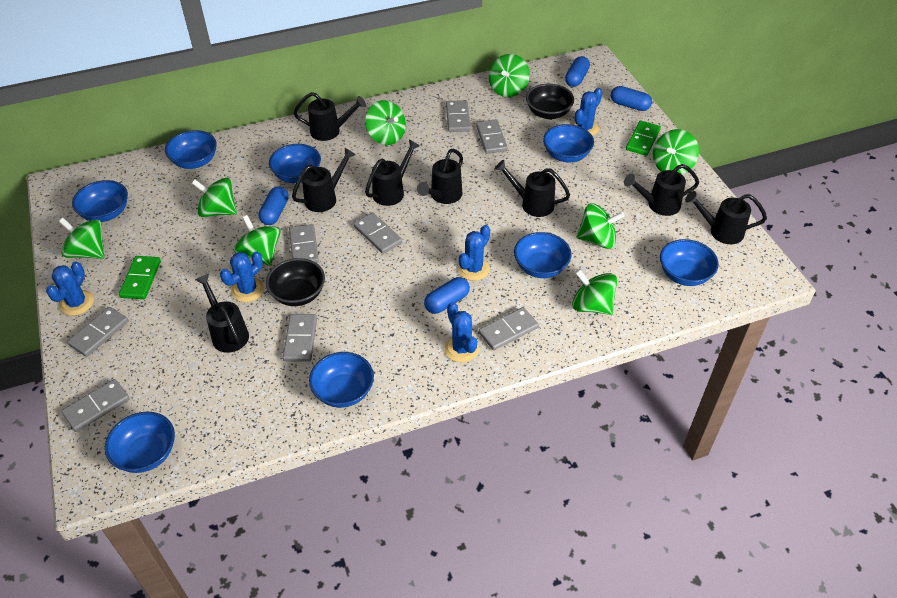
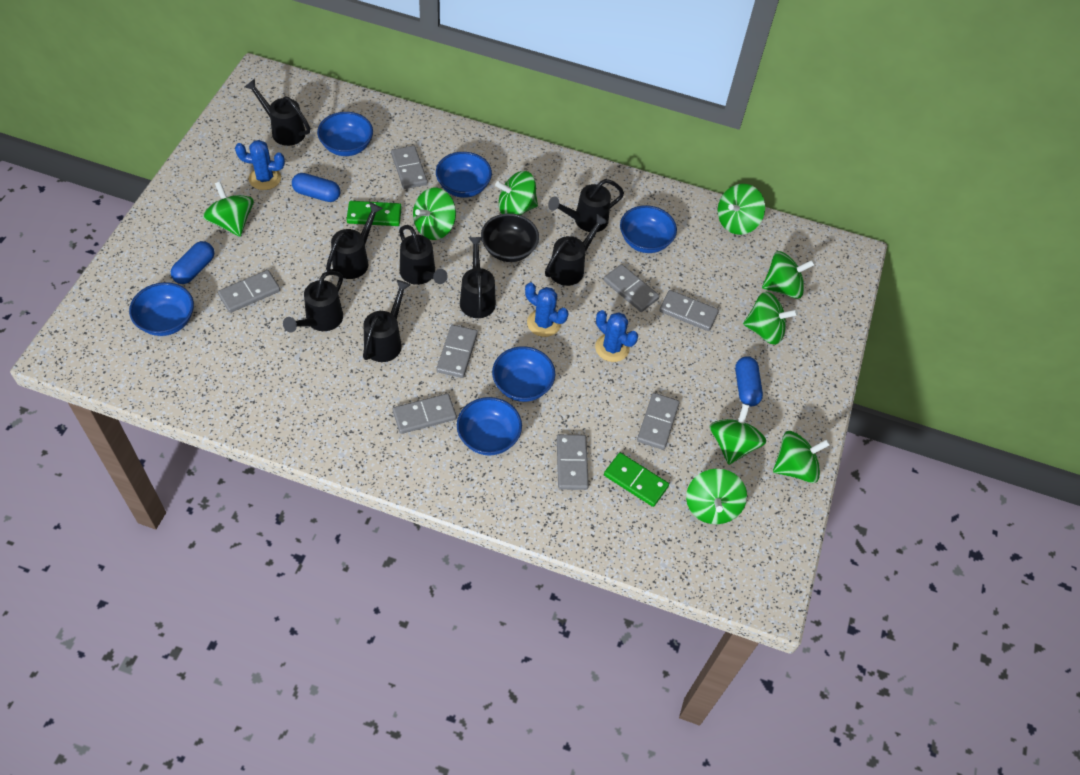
black bowl: 2 -> 1
blue bowl: 8 -> 6
blue cactus: 5 -> 3
blue capsule: 4 -> 3
green spinning top: 8 -> 9

